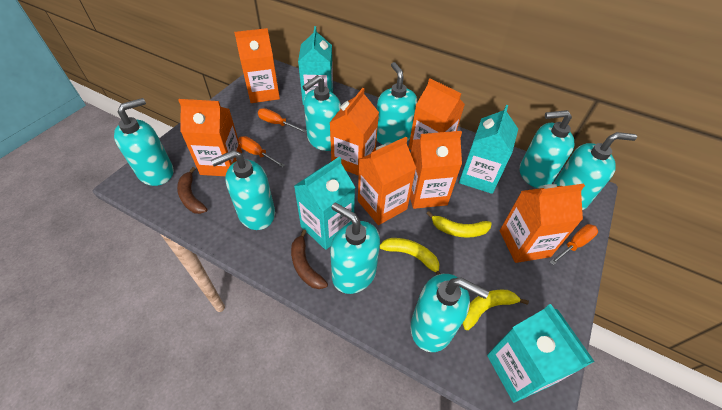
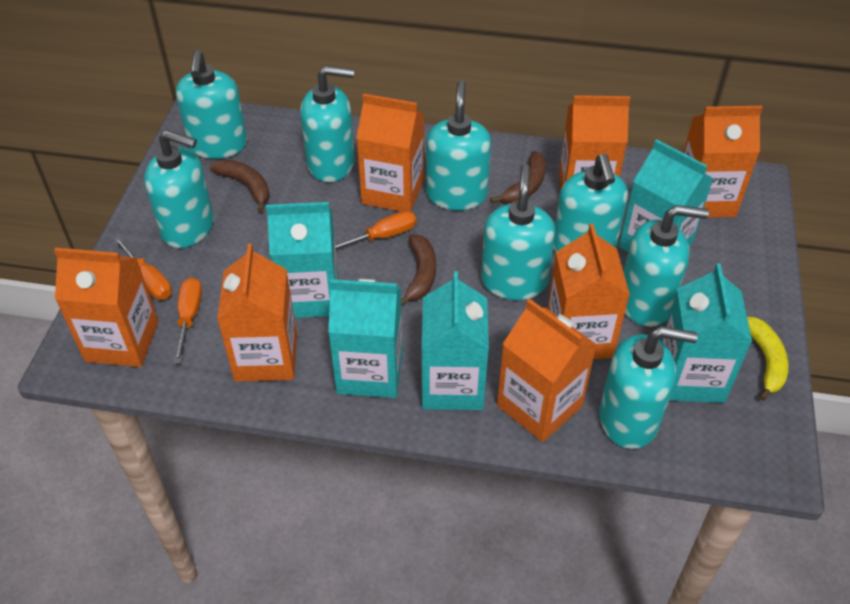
brown banana: 2 -> 3
turquoise carton: 4 -> 5
yellow banana: 3 -> 1

